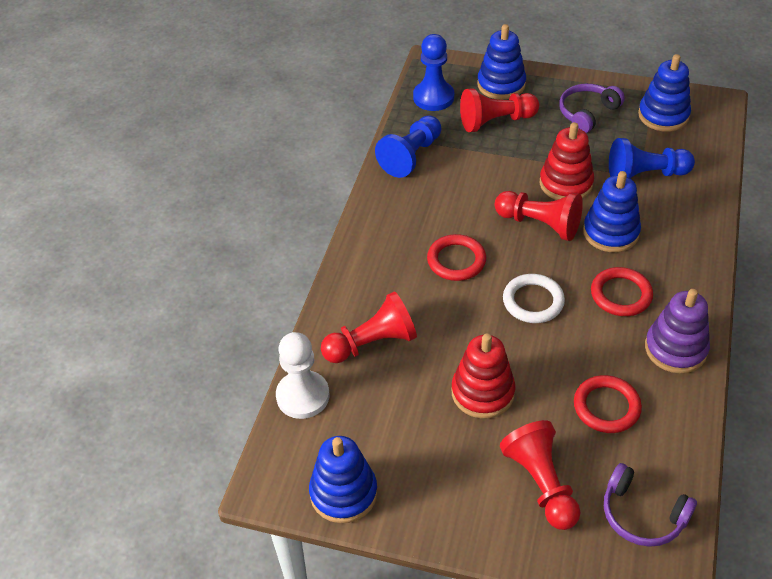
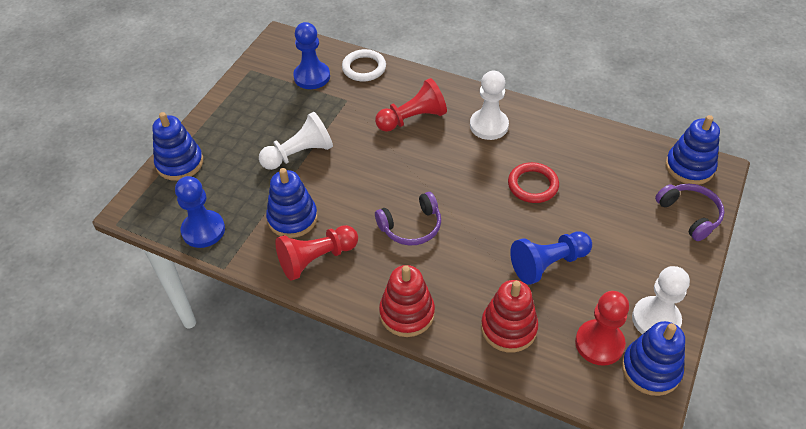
purple stacking toy: 1 -> 0
red pawn: 4 -> 3
red ring: 3 -> 1
white pawn: 1 -> 3

